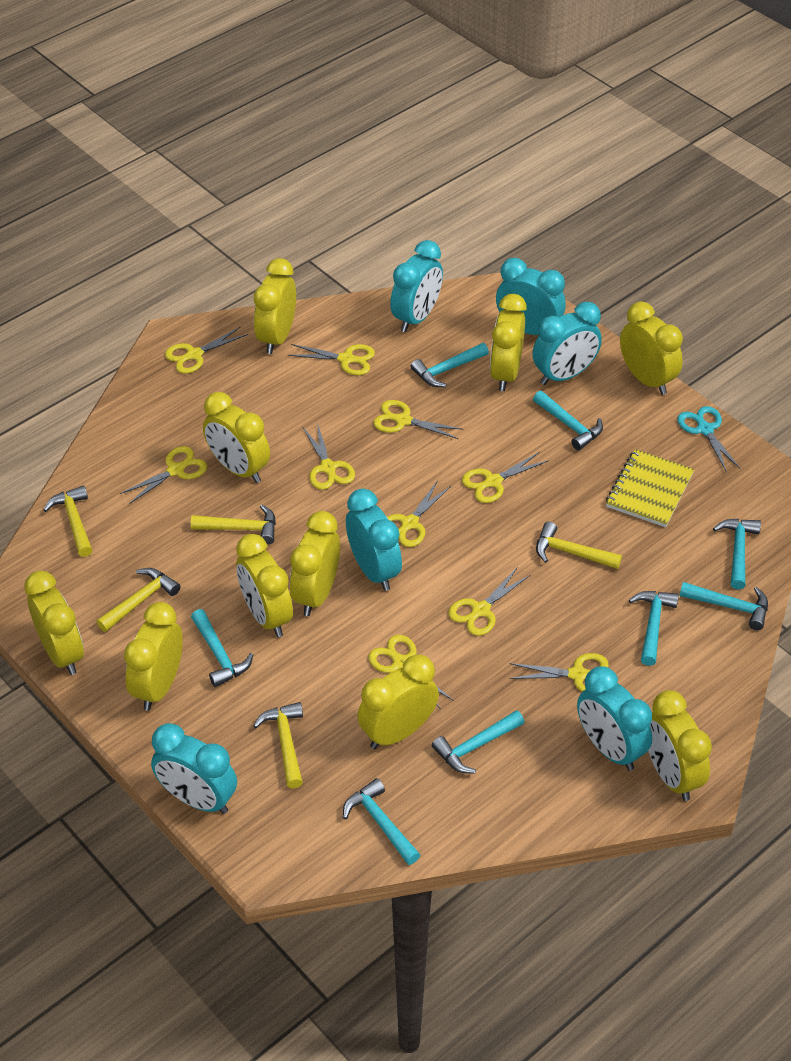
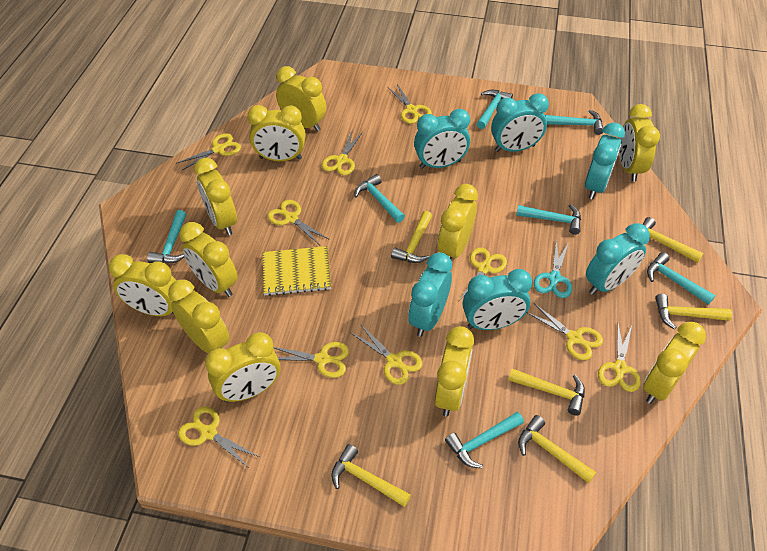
turquoise hammer: 8 -> 7
yellow clock: 10 -> 11
yellow hammer: 5 -> 6

